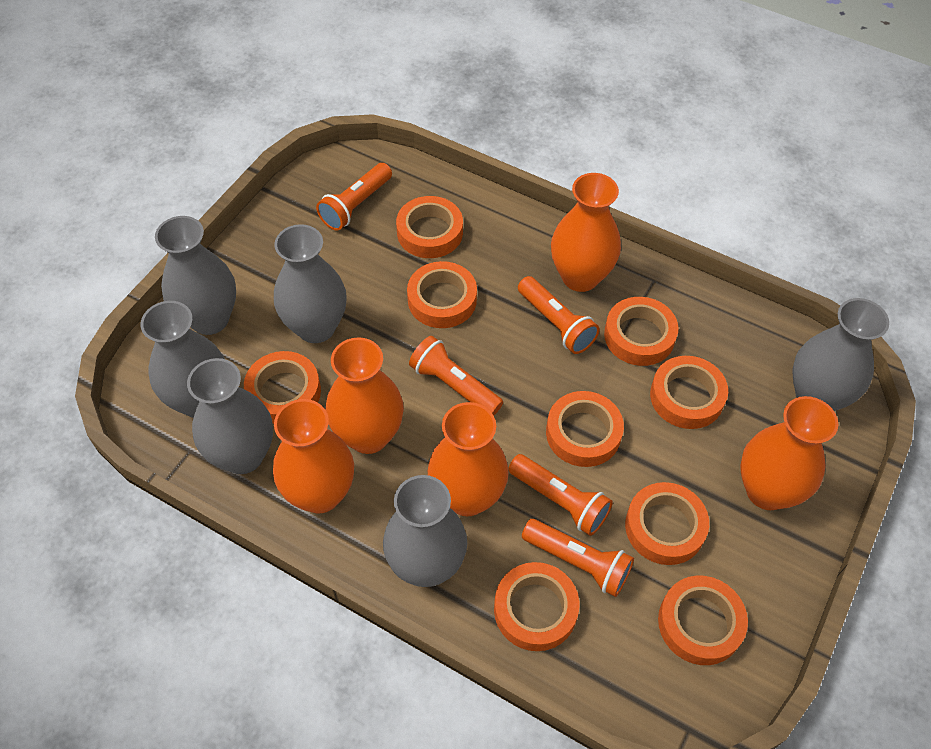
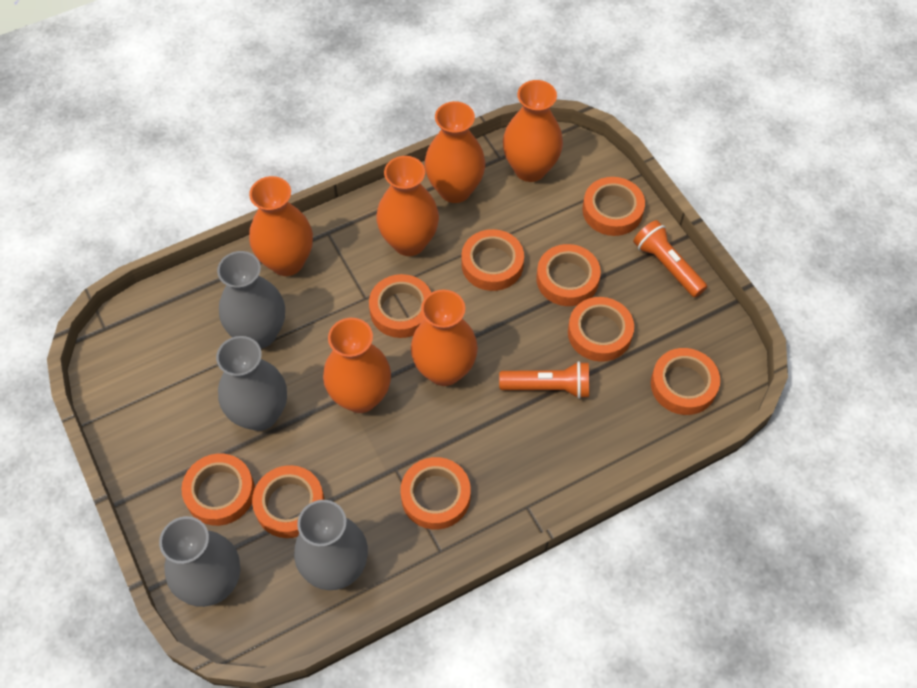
grey vase: 6 -> 4
orange flashlight: 5 -> 2
orange vase: 5 -> 6

